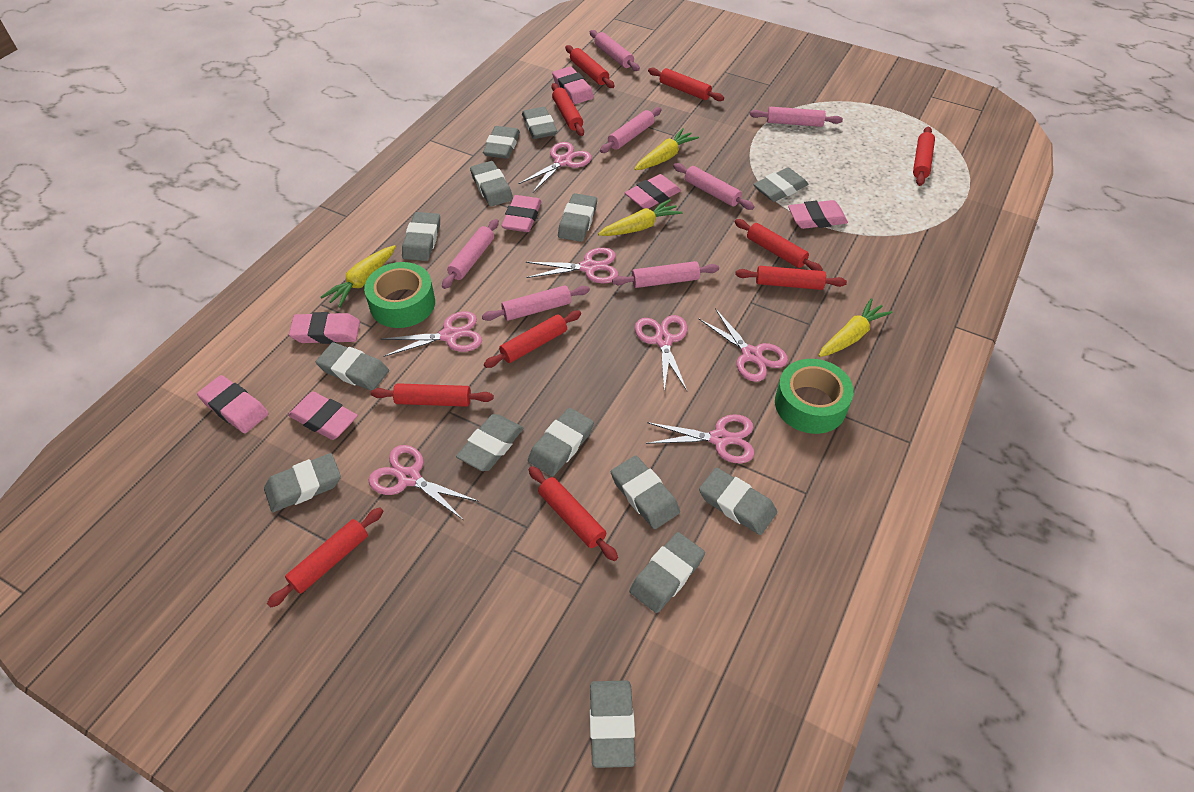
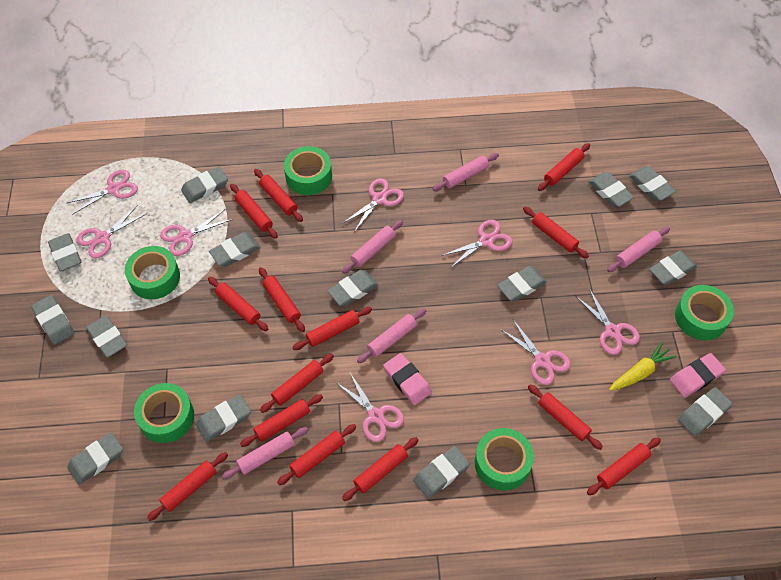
green tape: 2 -> 5
pink eraser: 7 -> 2
pink rolling pin: 7 -> 5
pink scissors: 7 -> 8
red rolling pin: 10 -> 14
yellow carrot: 4 -> 1

